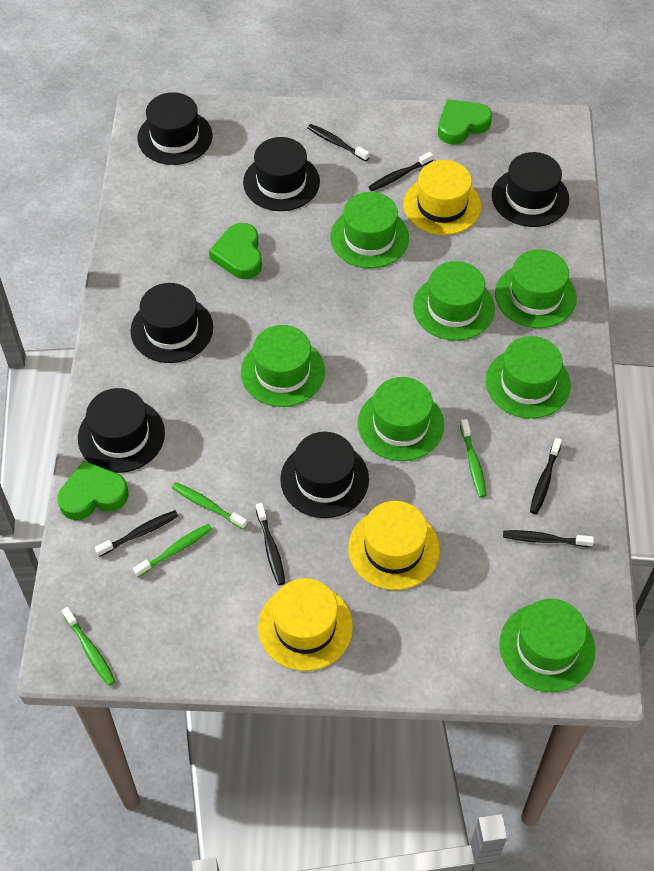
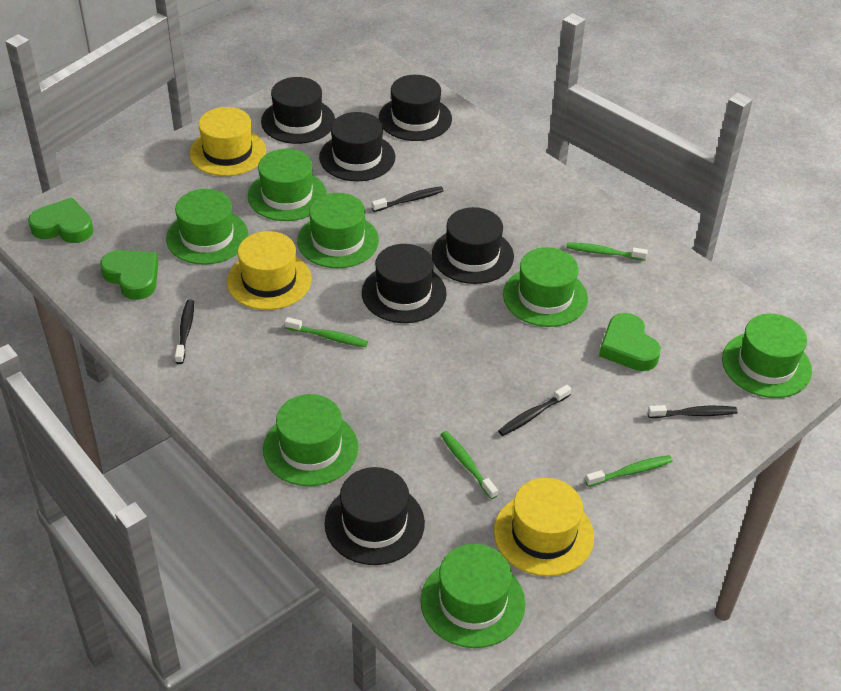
black toothbrush: 6 -> 4

